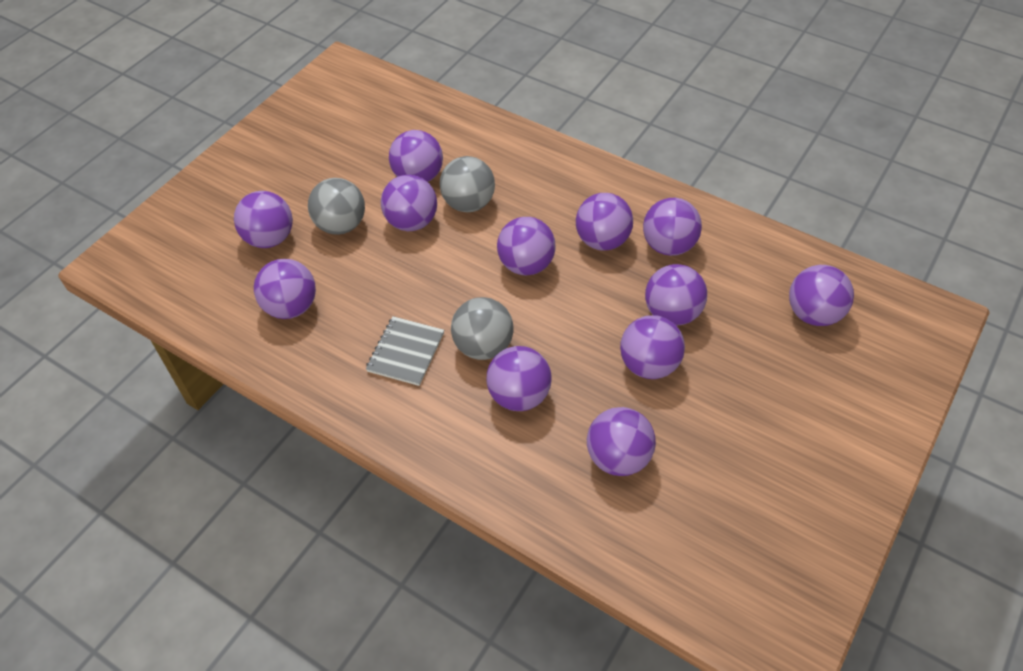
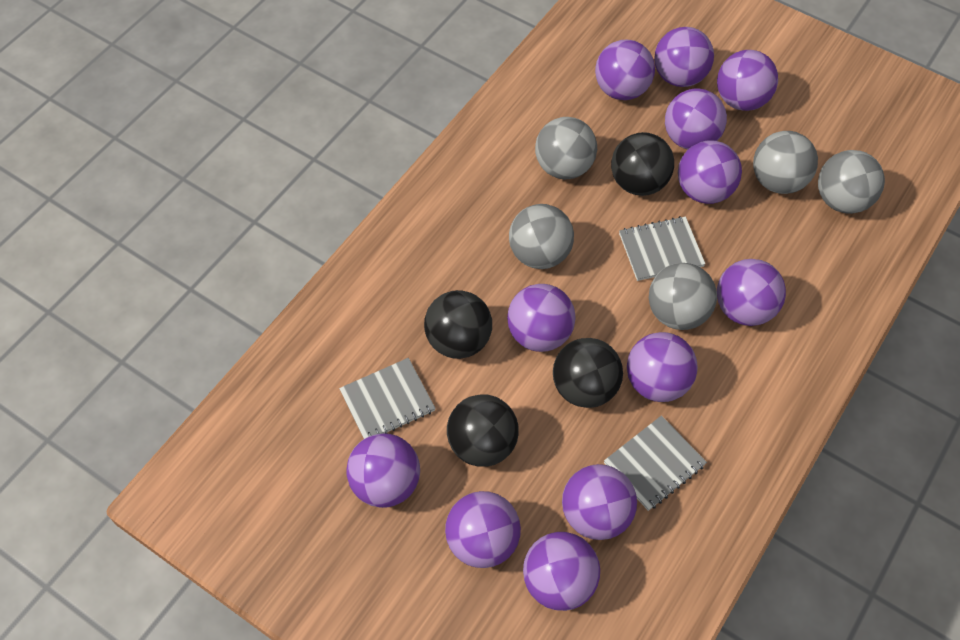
black ball: 0 -> 4
grey ball: 3 -> 5
grey notebook: 1 -> 3

